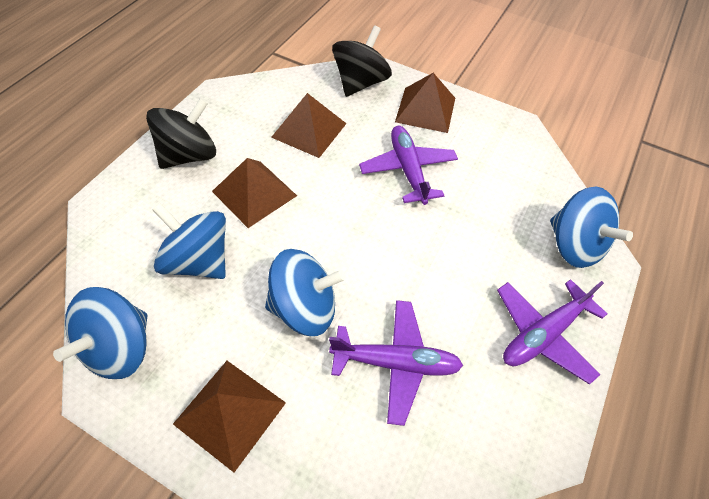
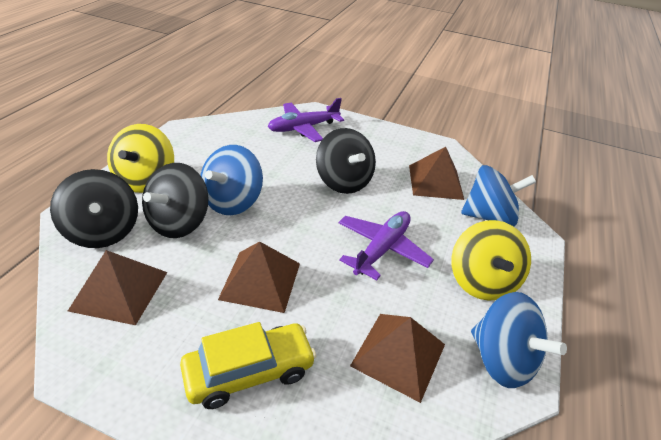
black spinning top: 2 -> 3
blue spinning top: 4 -> 3
purple plane: 3 -> 2
yellow car: 0 -> 1
yellow spinning top: 0 -> 2

